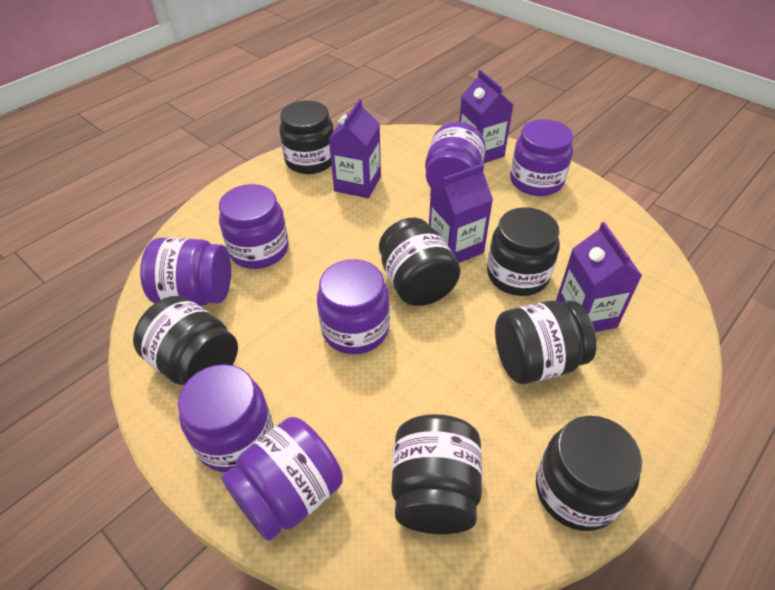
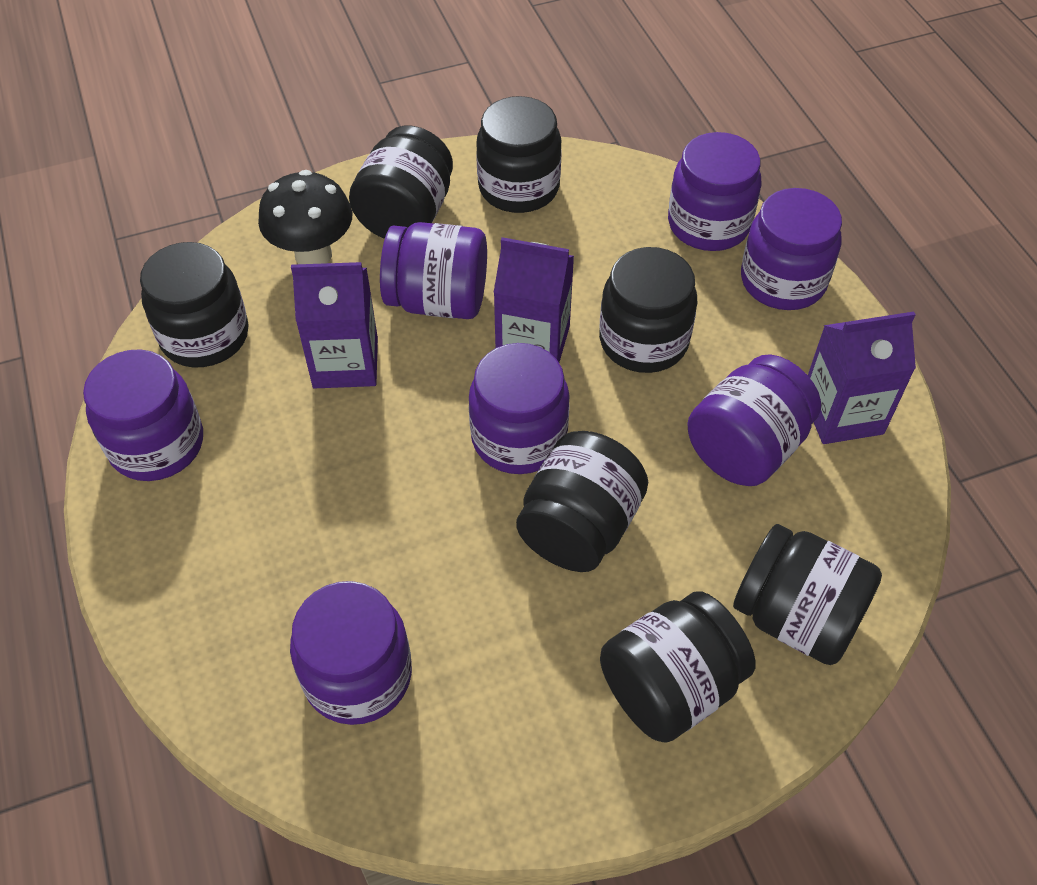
black mushroom: 0 -> 1
purple carton: 4 -> 3

